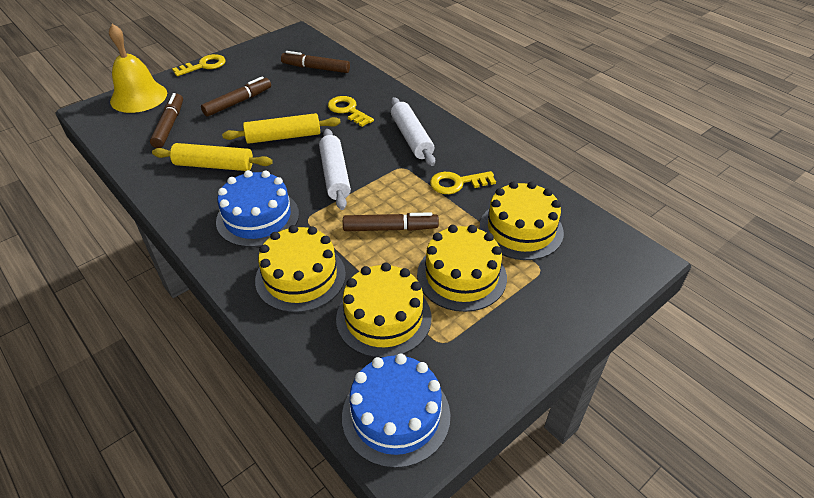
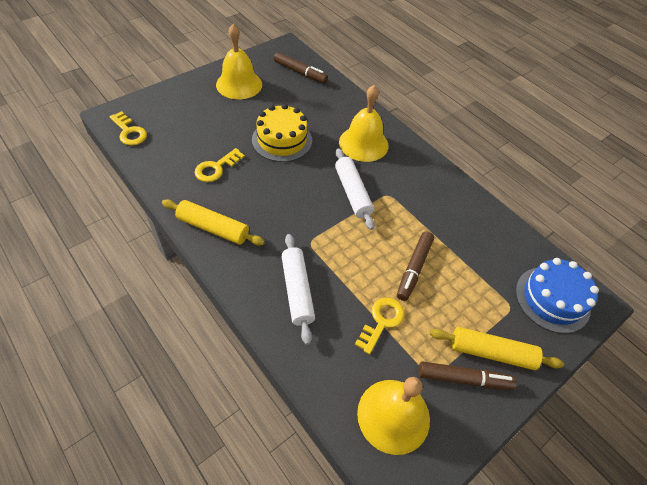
blue cake: 2 -> 1
brown marker: 4 -> 3
yellow bell: 1 -> 3
yellow cake: 4 -> 1

